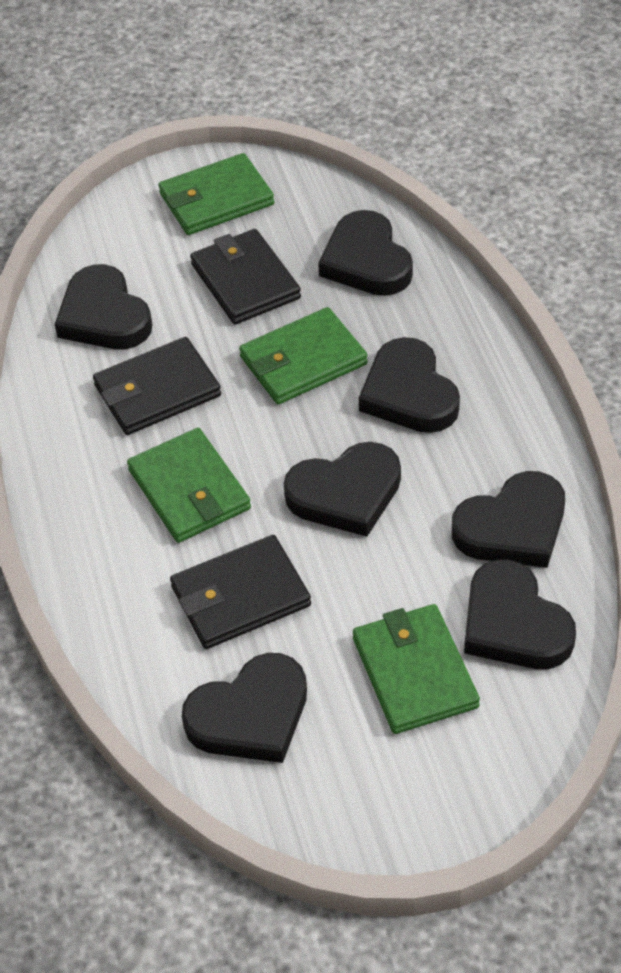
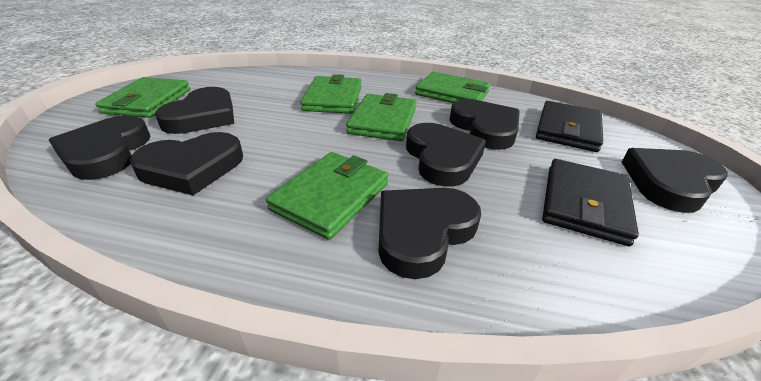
black wallet: 3 -> 2
green wallet: 4 -> 5

